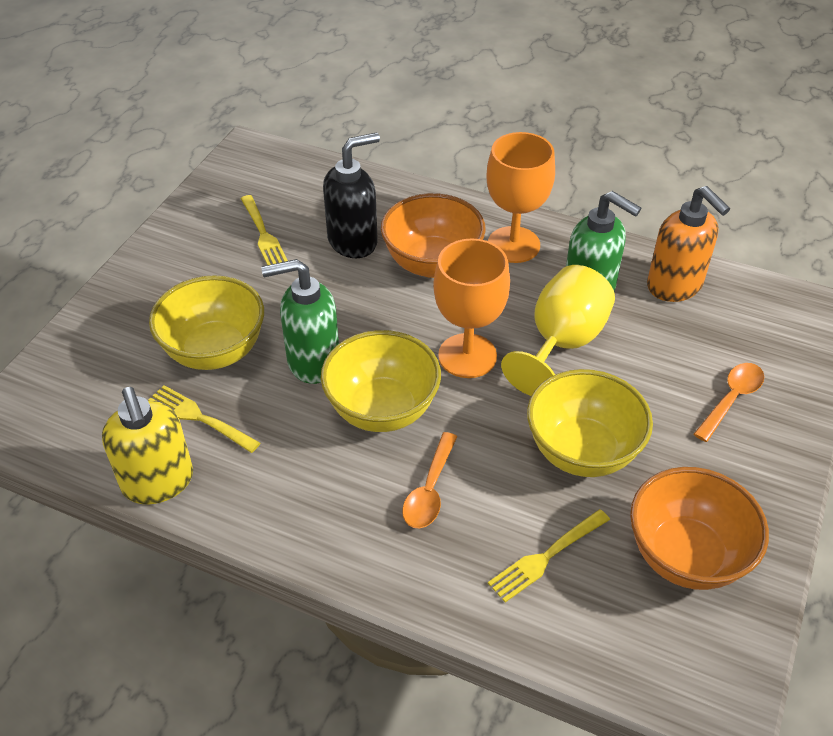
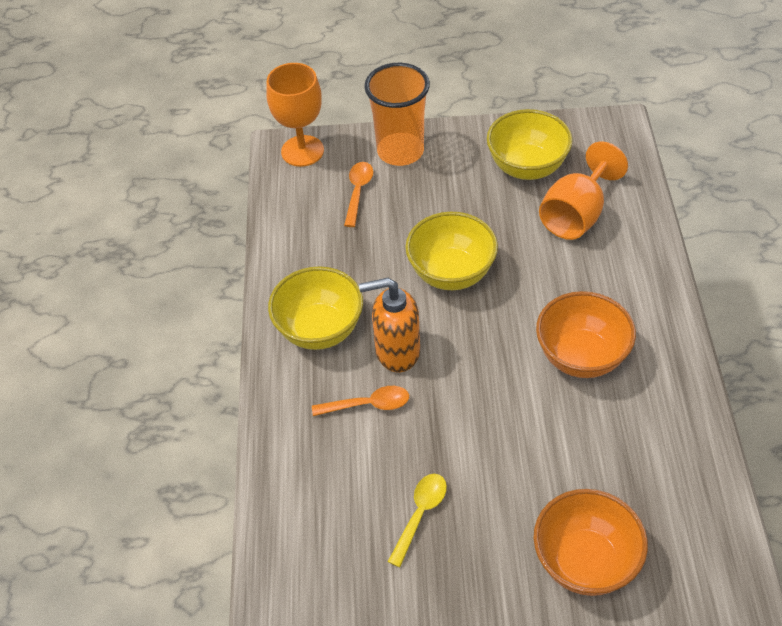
black soap dispenser: 1 -> 0
green soap dispenser: 2 -> 0
orange cup: 0 -> 1
yellow fork: 3 -> 0
yellow goblet: 1 -> 0
yellow soap dispenser: 1 -> 0
yellow spoon: 0 -> 1

